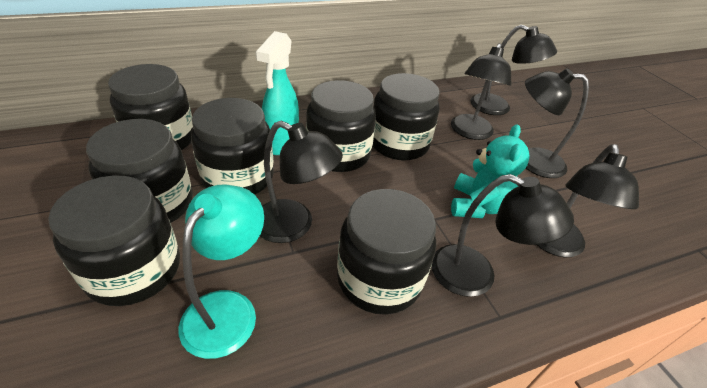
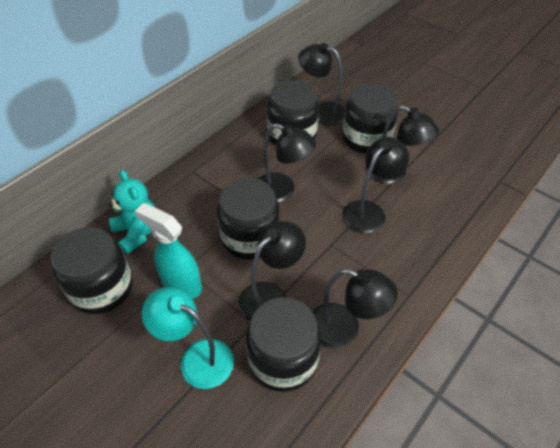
black jar: 7 -> 5

